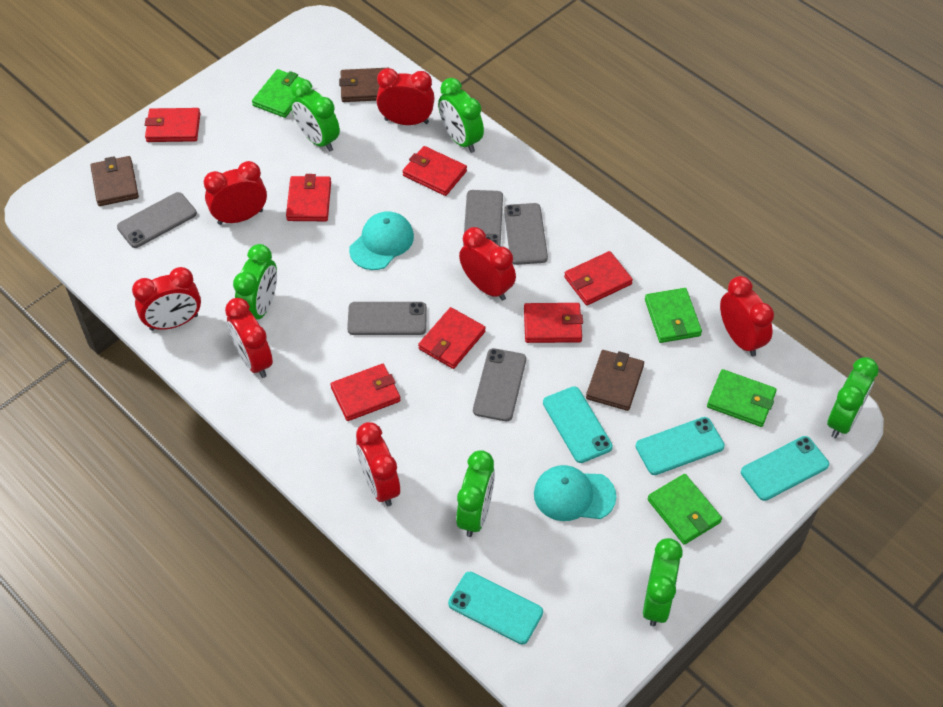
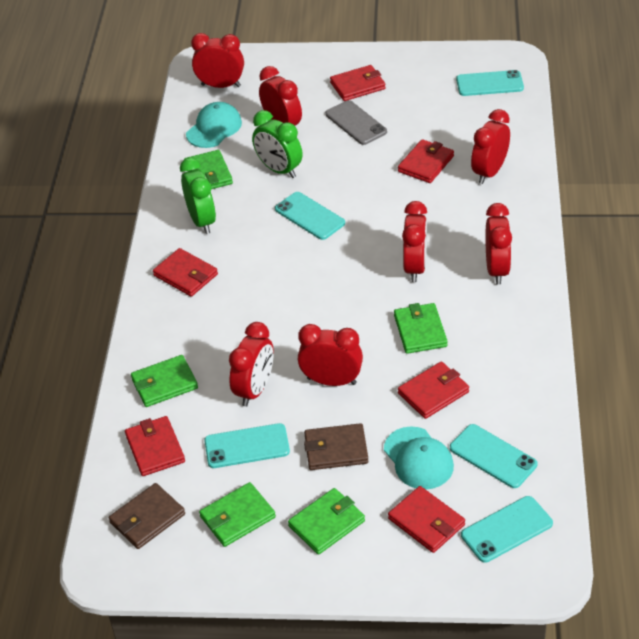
brown wallet: 3 -> 2
green clock: 6 -> 2
green wallet: 4 -> 5
grey phone: 5 -> 1
red wallet: 7 -> 6
turquoise phone: 4 -> 5

